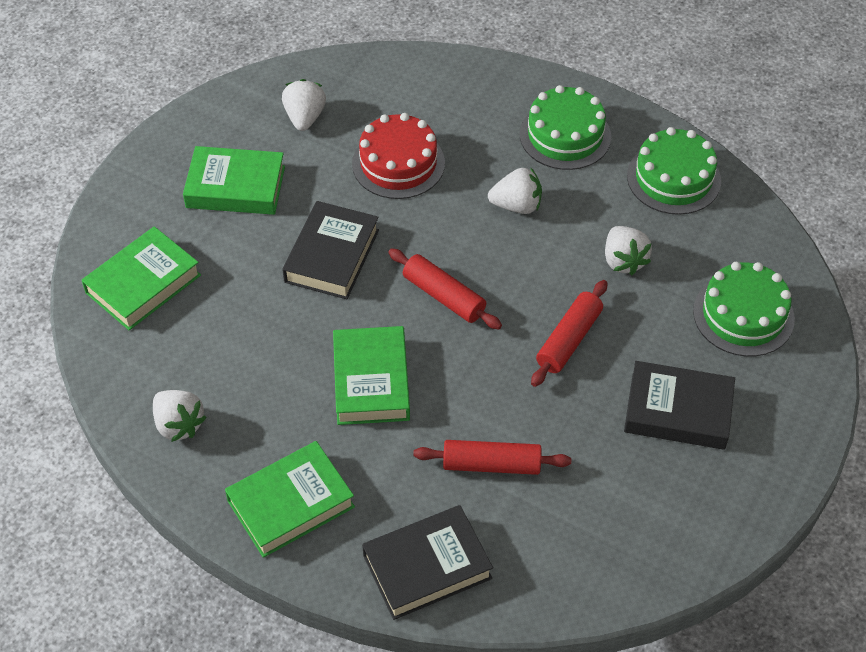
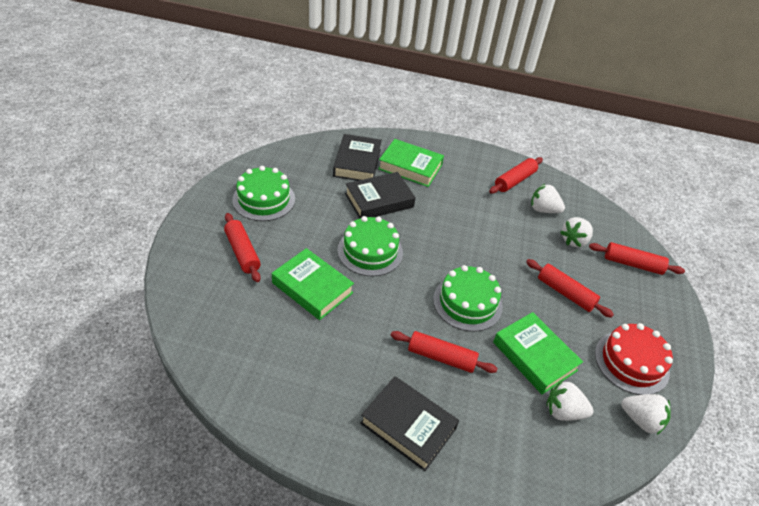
green book: 4 -> 3
red rolling pin: 3 -> 5

